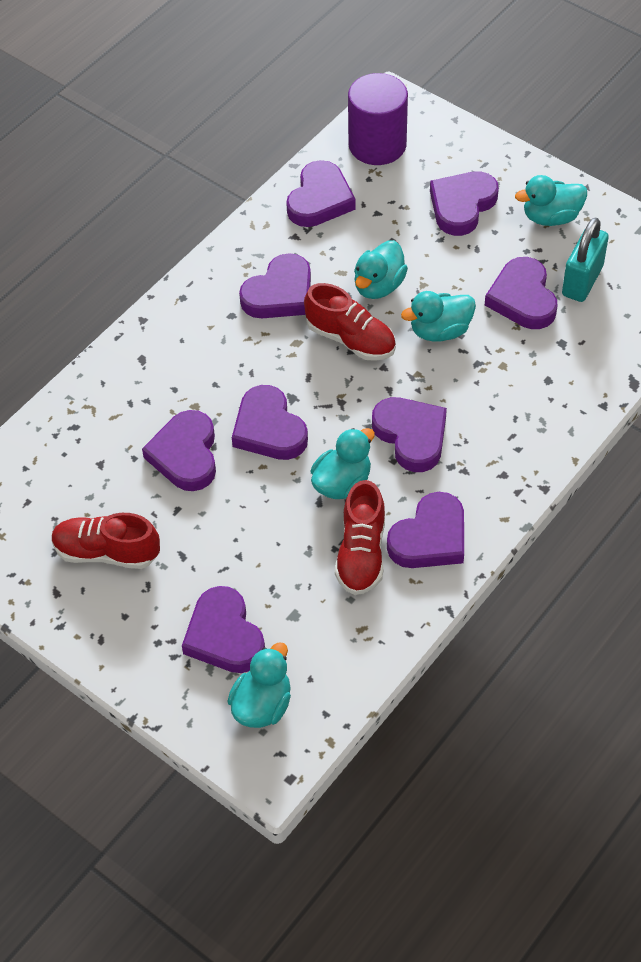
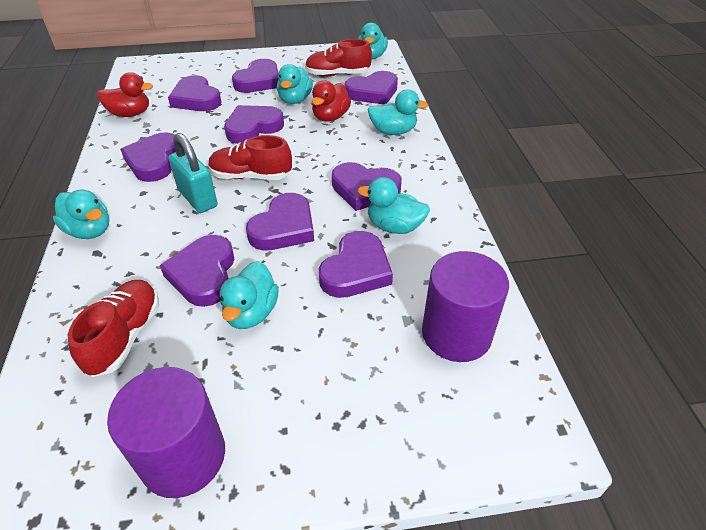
purple cylinder: 1 -> 2
red duck: 0 -> 2
turquoise duck: 5 -> 6

